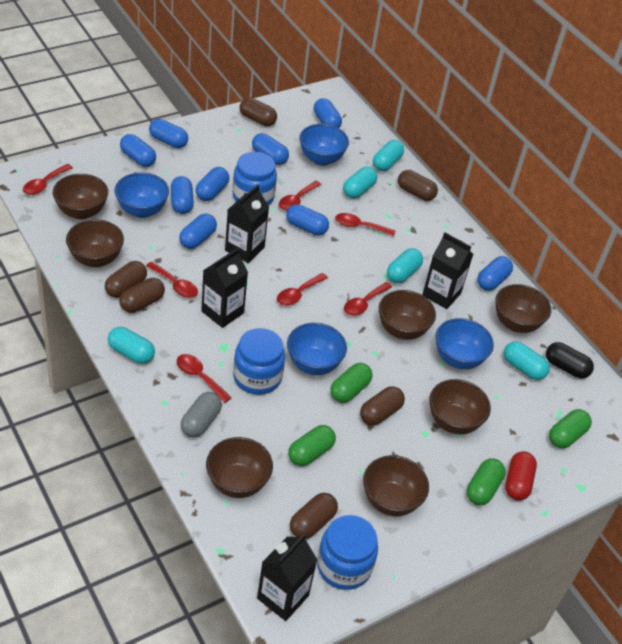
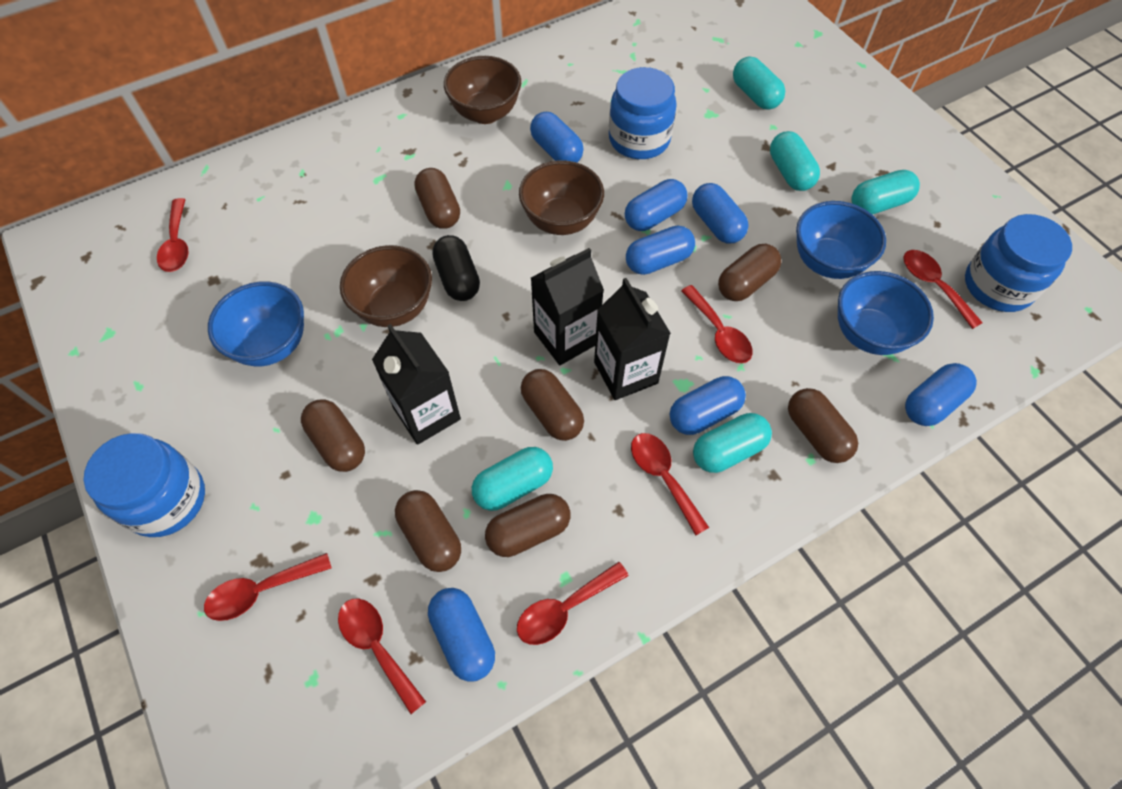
black carton: 4 -> 3
blue bowl: 4 -> 3
blue capsule: 9 -> 7
brown bowl: 7 -> 3
brown capsule: 6 -> 7
green capsule: 4 -> 0
grey capsule: 1 -> 0
red capsule: 1 -> 0

